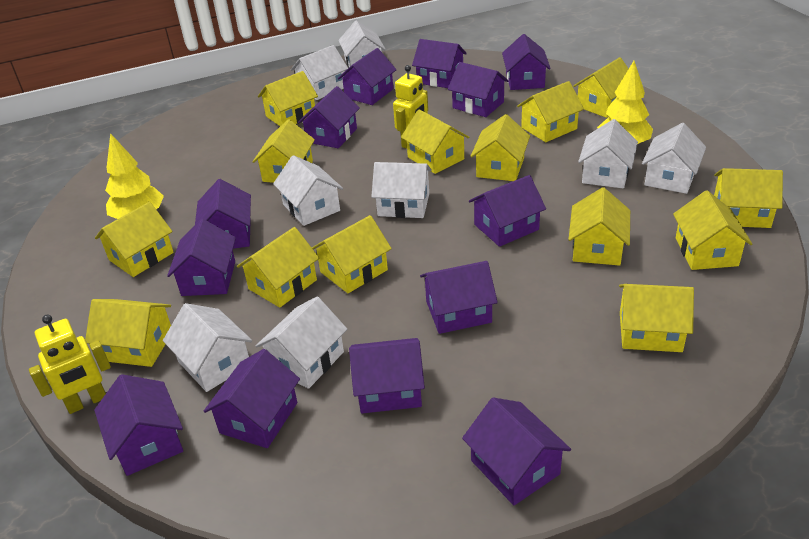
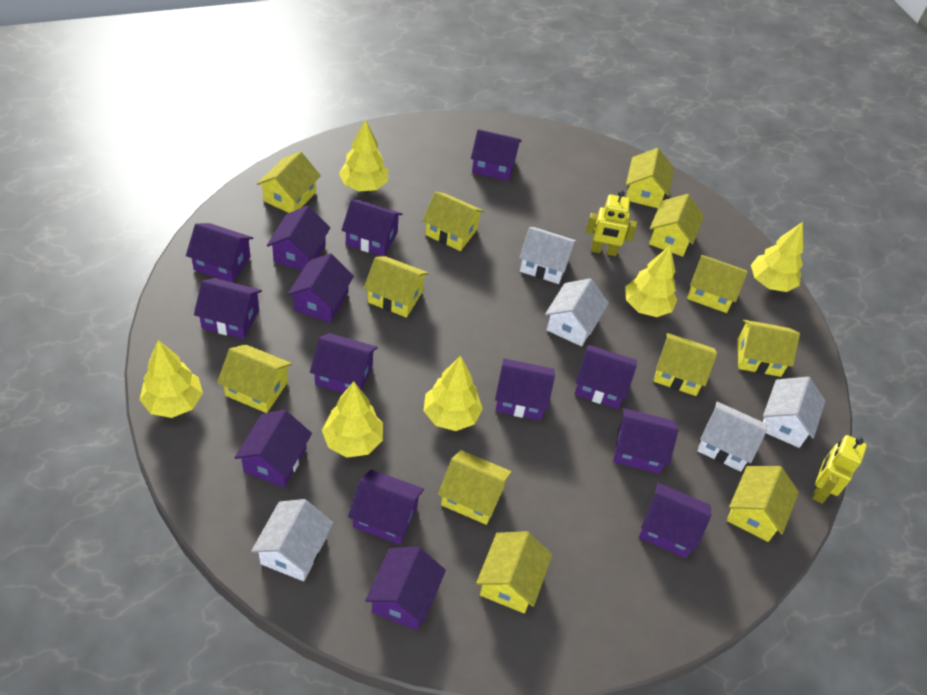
purple house: 13 -> 14
white house: 8 -> 5
yellow house: 14 -> 12
yellow tree: 2 -> 6

